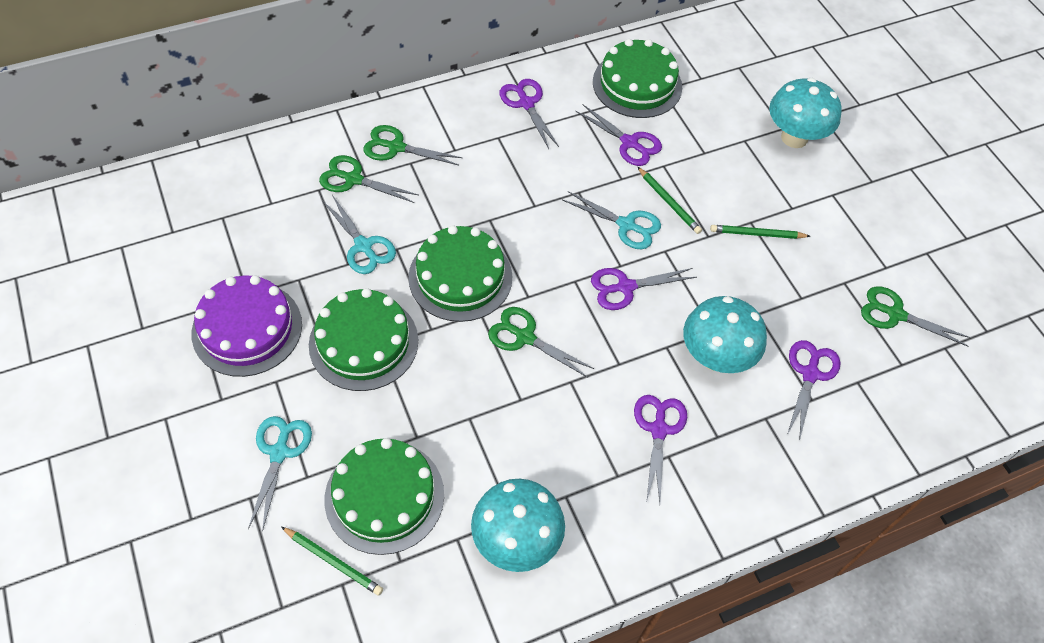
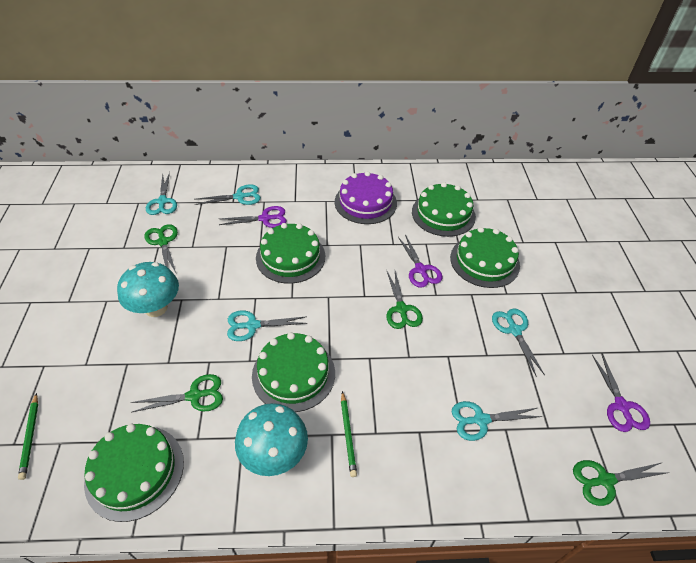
green cake: 4 -> 5
green pencil: 3 -> 2
purple scissors: 5 -> 3
turquoise mushroom: 3 -> 2
turquoise scissors: 3 -> 5

